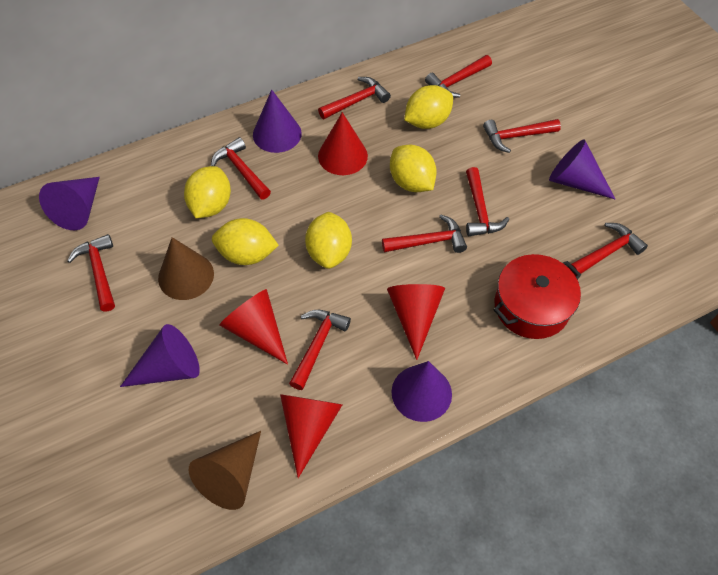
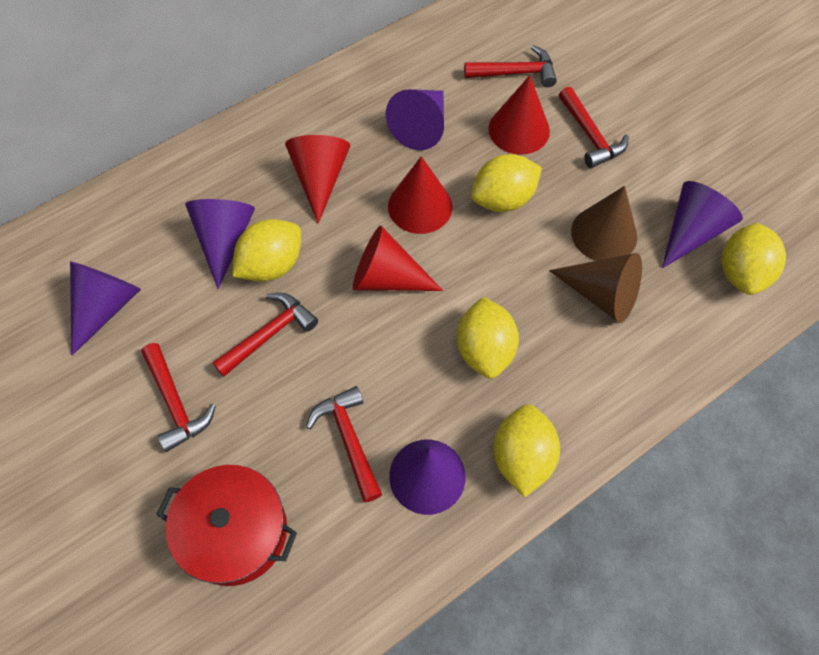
red hammer: 9 -> 5

